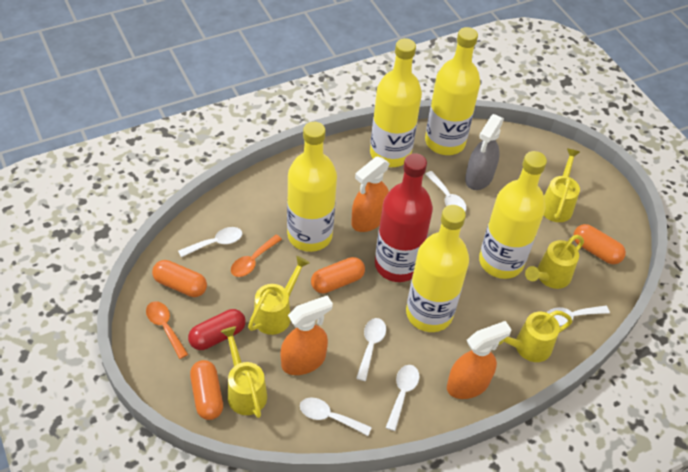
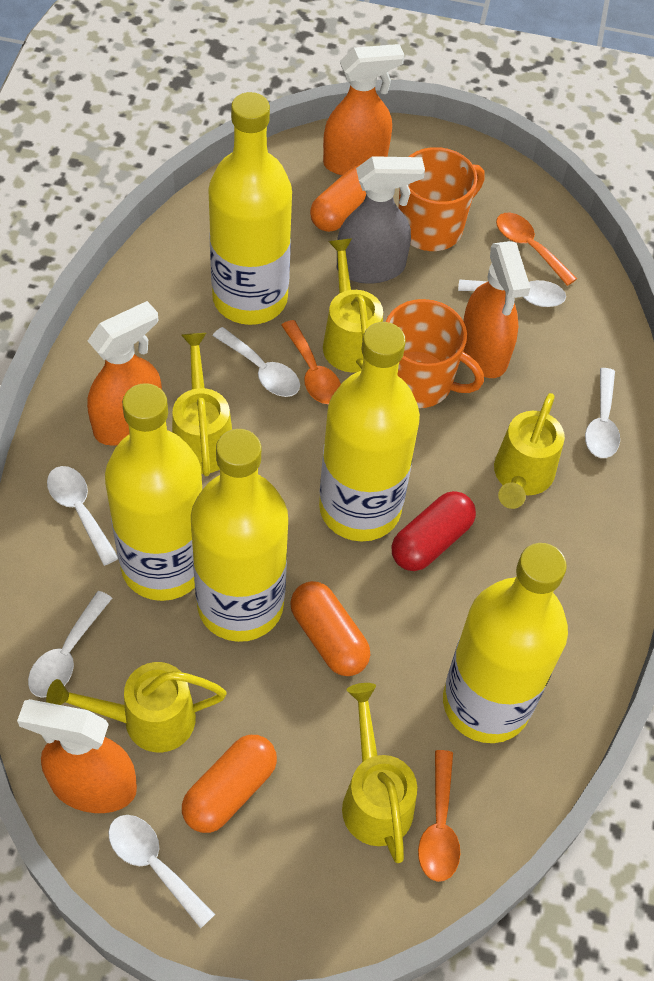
orange capsule: 4 -> 3
orange mug: 0 -> 2
orange spoon: 2 -> 3
orange spray bottle: 3 -> 4
red bottle: 1 -> 0

